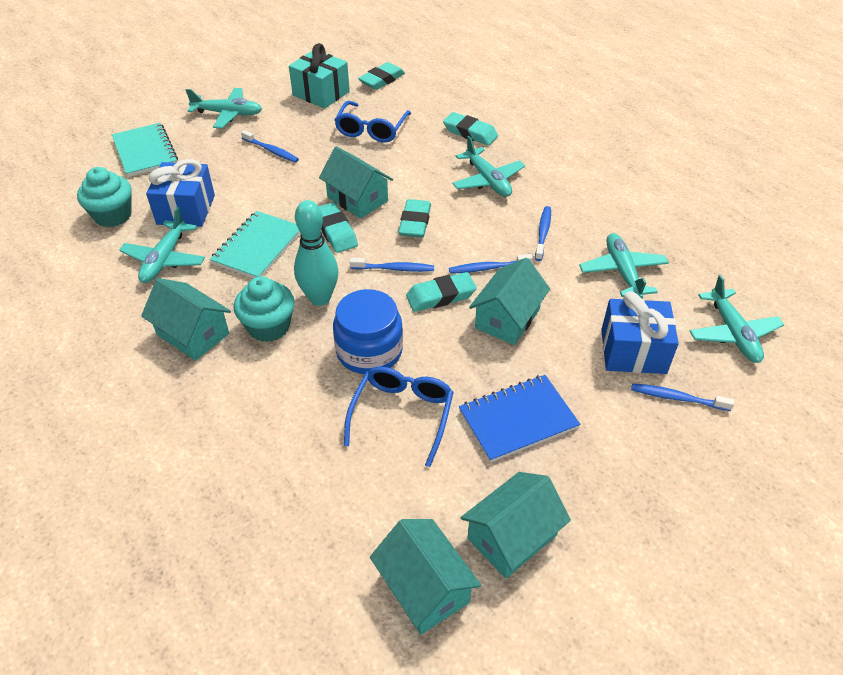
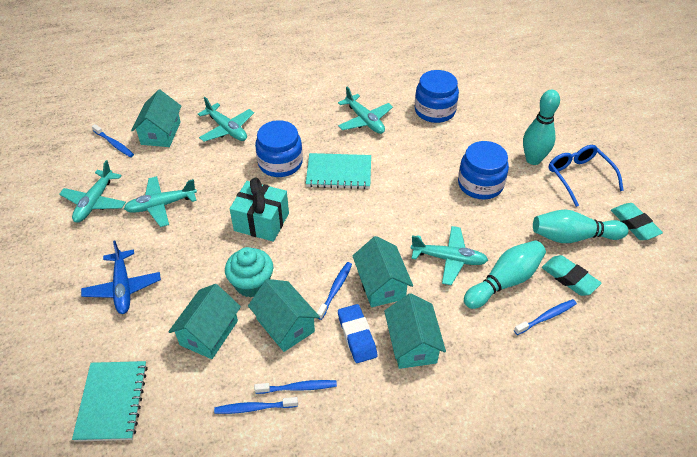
blue eraser: 0 -> 1
blue gift: 2 -> 0
blue glasses: 2 -> 1
blue jar: 1 -> 3
blue notebook: 1 -> 0
blue plane: 0 -> 1
turquoise bowling pin: 1 -> 3
turquoise cupcake: 2 -> 1
turquoise eraser: 5 -> 2

